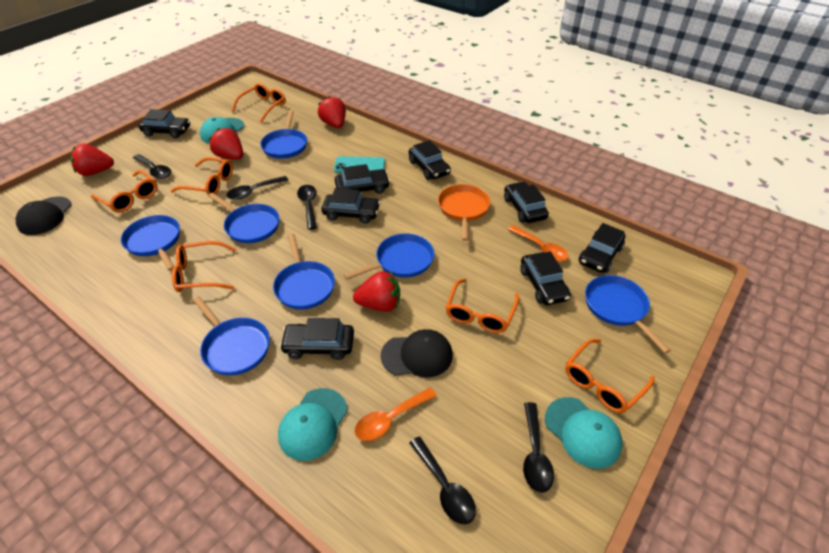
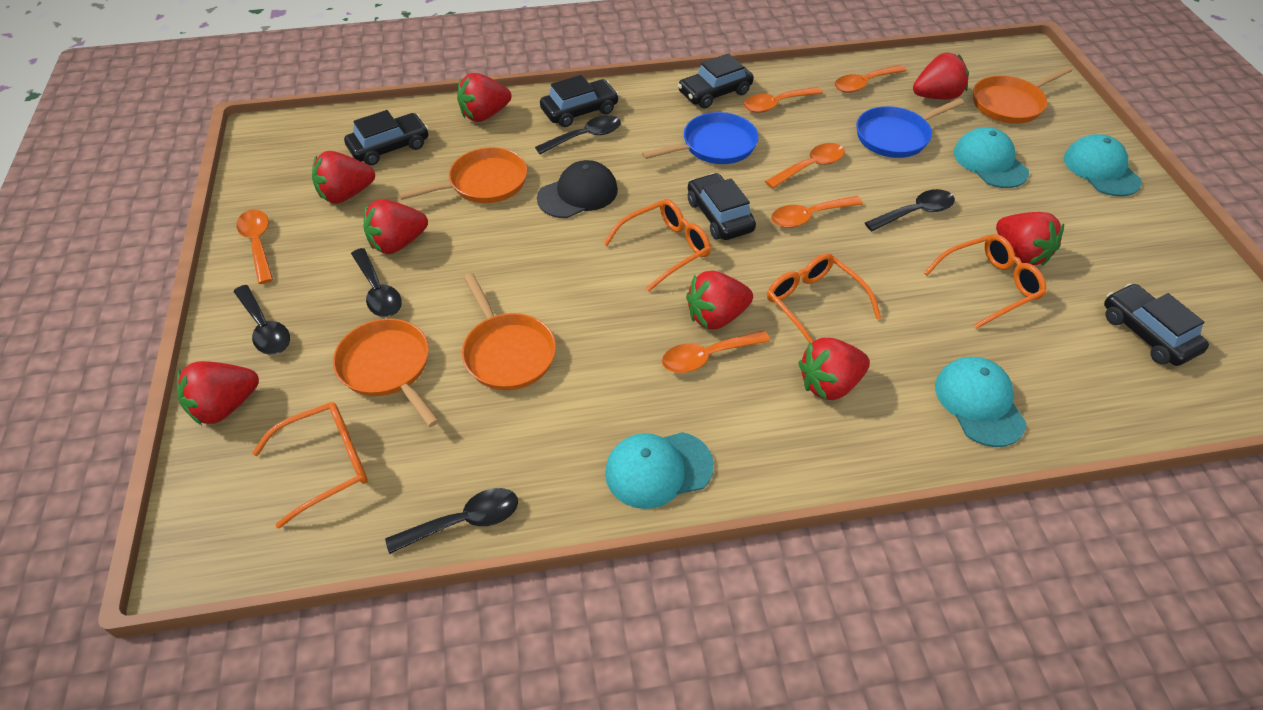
black cap: 2 -> 1
black car: 8 -> 5
blue pan: 7 -> 2
orange glasses: 6 -> 4
orange pan: 1 -> 4
orange spoon: 2 -> 6
red strawberry: 4 -> 8
turquoise cap: 3 -> 4
turquoise phone: 1 -> 0

